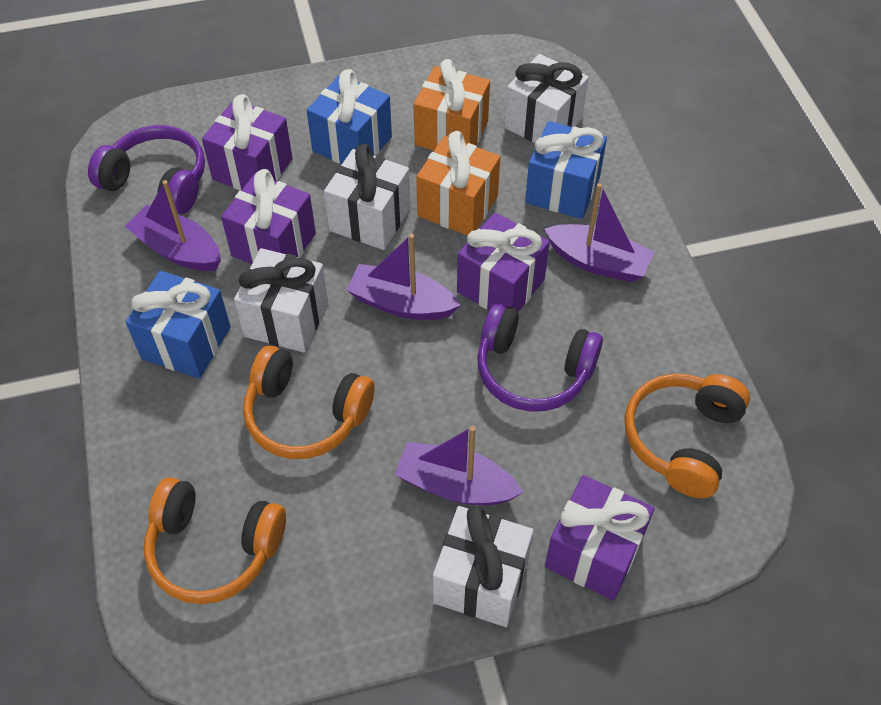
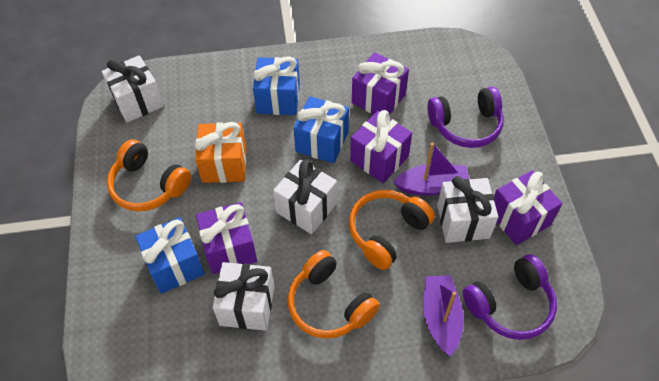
orange gift: 2 -> 1
purple boat: 4 -> 2

